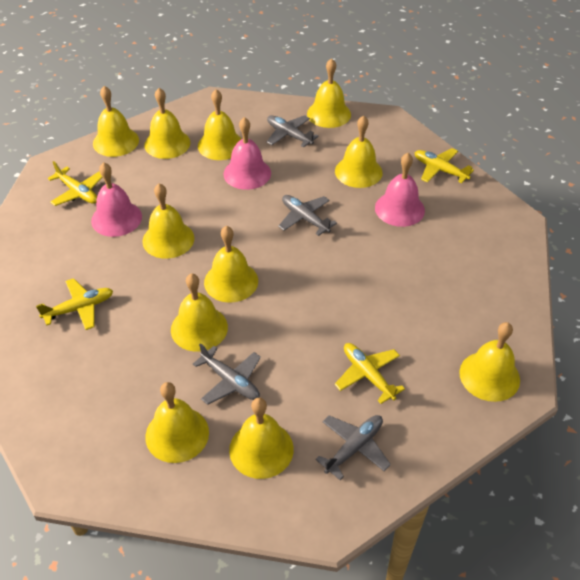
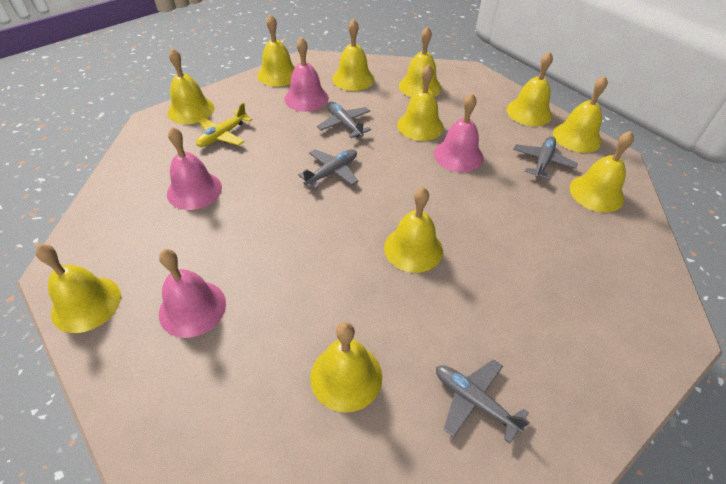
pink bell: 3 -> 4
yellow plane: 4 -> 1

